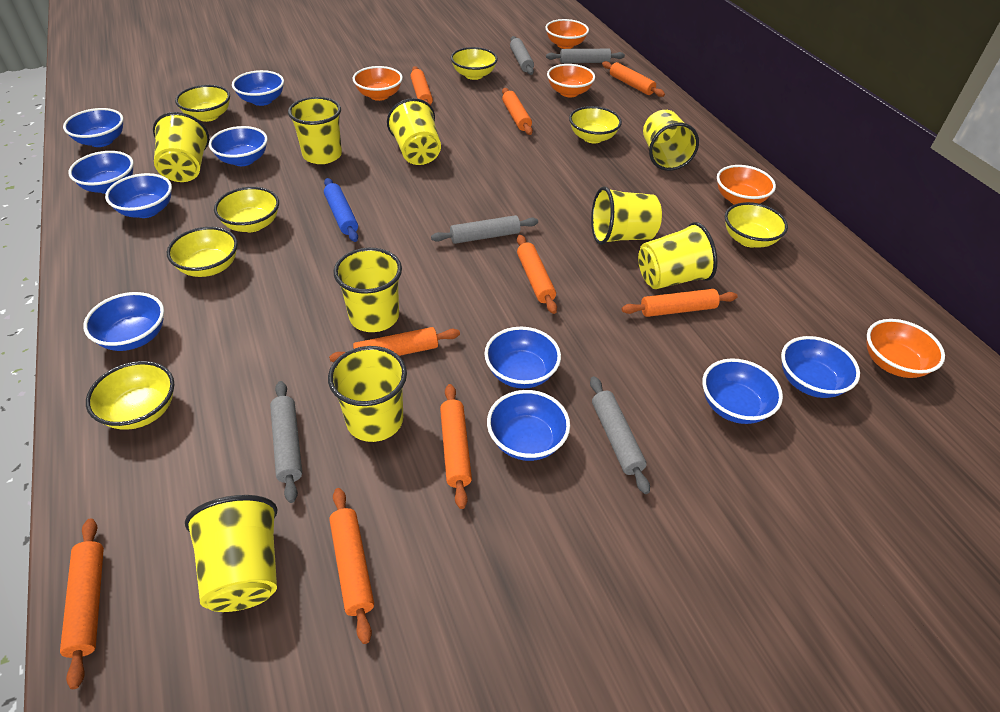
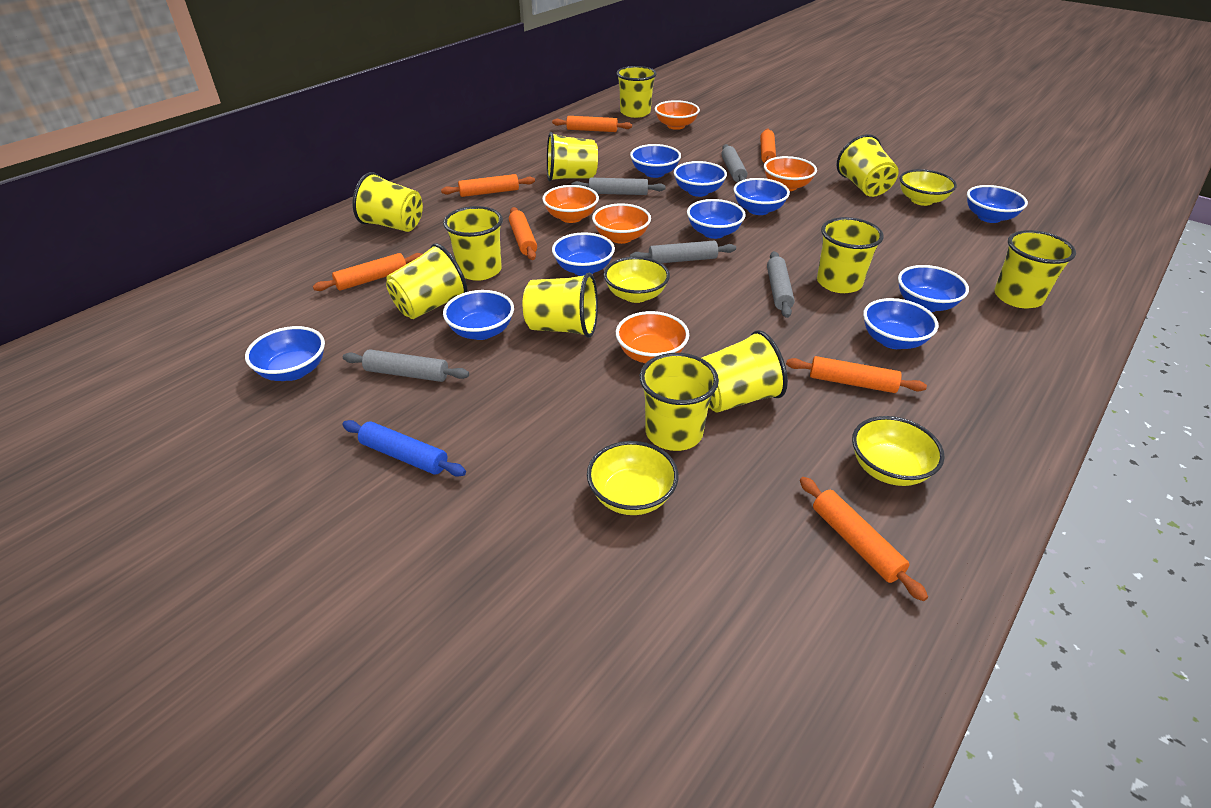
orange rolling pin: 9 -> 7
yellow bowl: 7 -> 4
yellow cup: 9 -> 11

